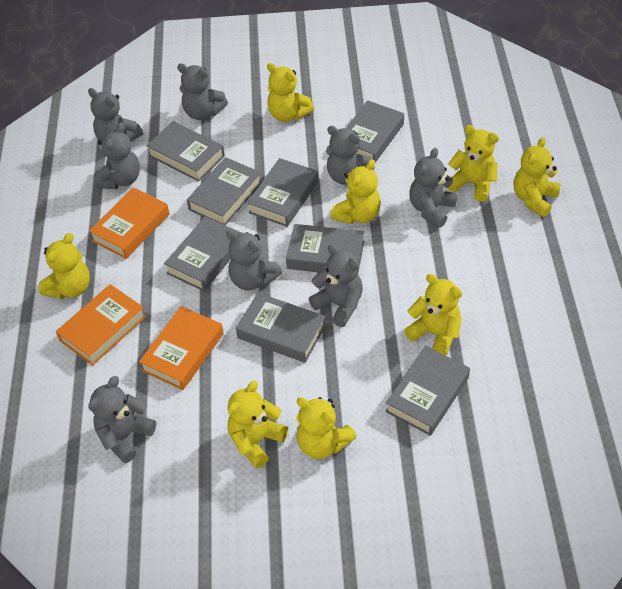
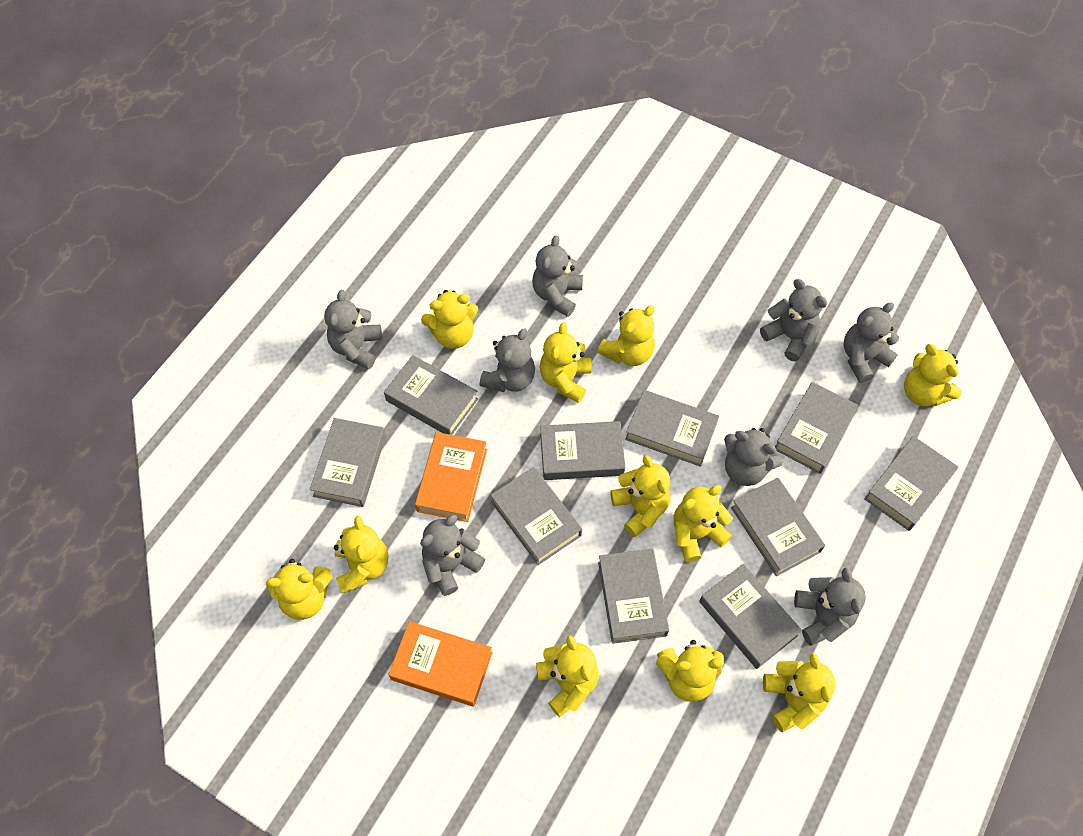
grey book: 8 -> 10
orange book: 3 -> 2
yellow teddy bear: 8 -> 11

